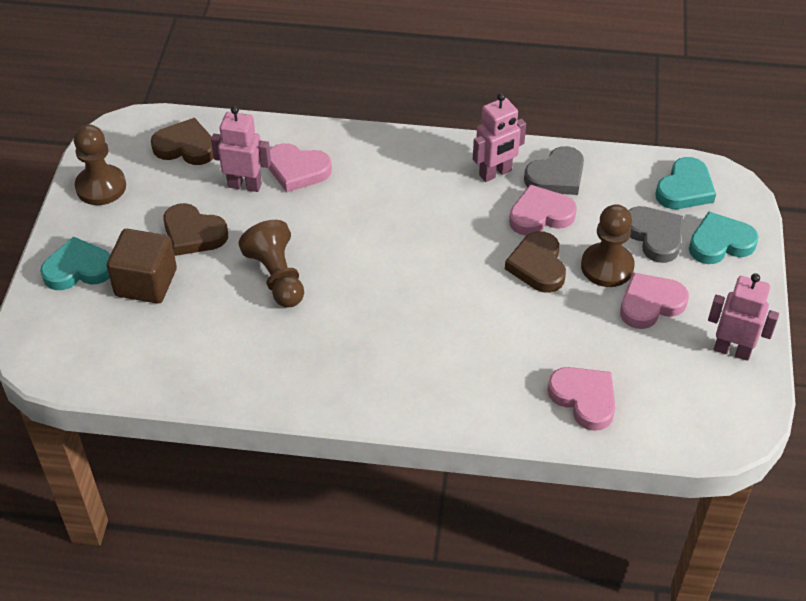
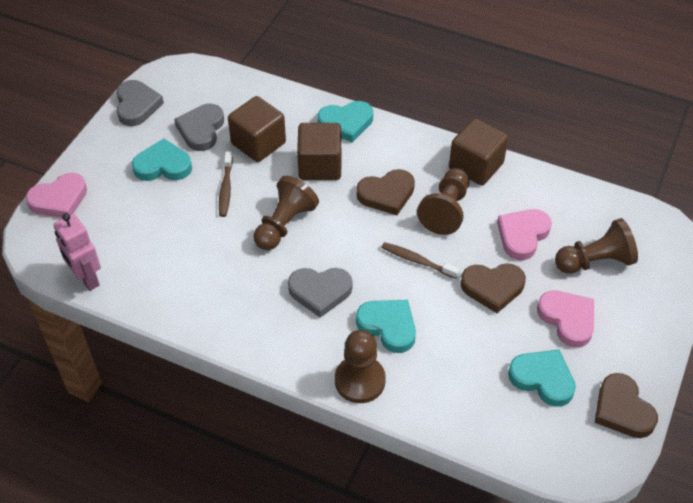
brown cube: 1 -> 3
brown pawn: 3 -> 4
brown toothbrush: 0 -> 2
grey heart: 2 -> 3
pink heart: 4 -> 3
pink robot: 3 -> 1
turquoise heart: 3 -> 4

